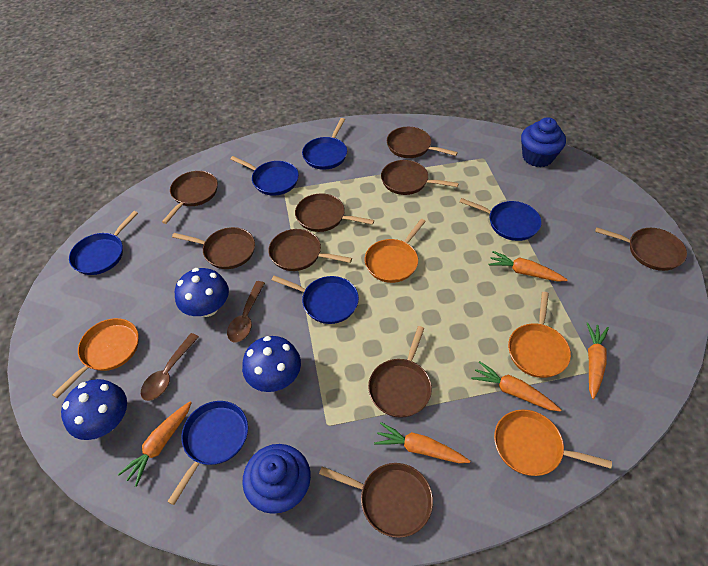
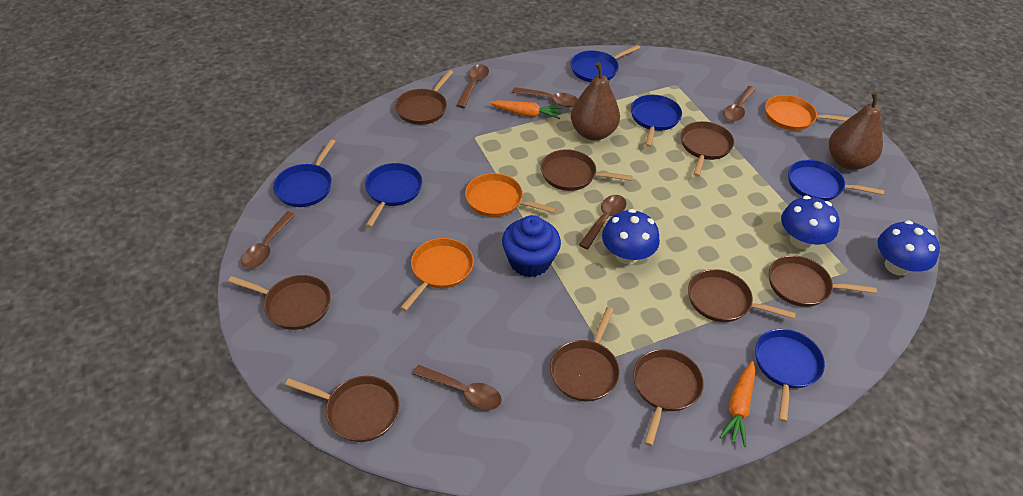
blue cupcake: 2 -> 1
brown pear: 0 -> 2
brown spoon: 2 -> 6
orange carrot: 5 -> 2
orange pan: 4 -> 3

